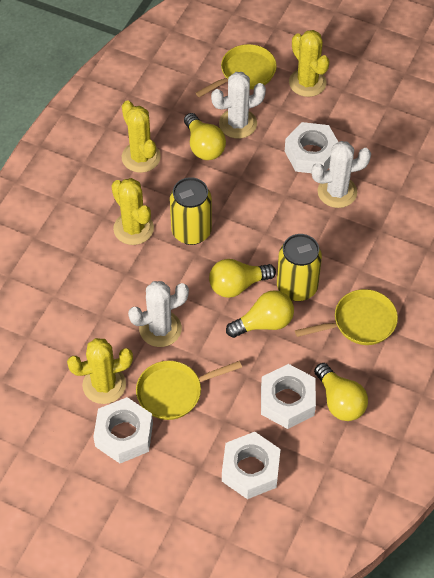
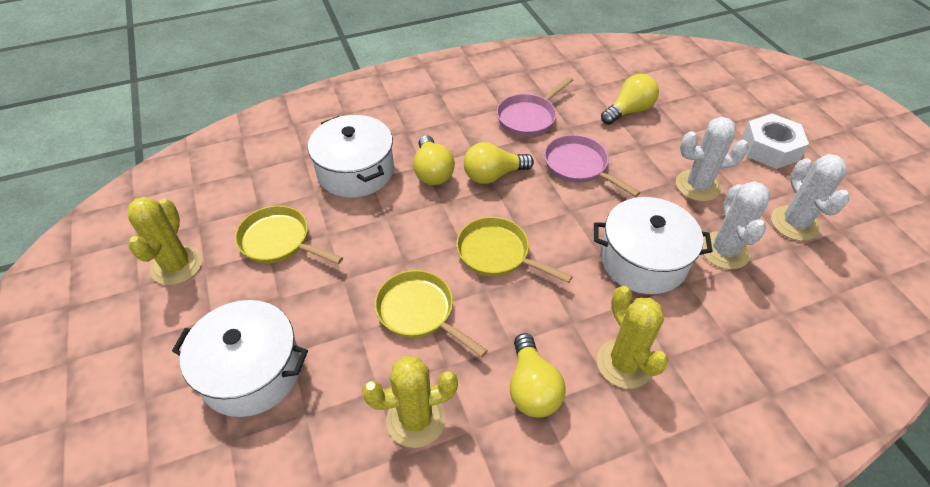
pink pan: 0 -> 2
white nut: 4 -> 1
white pot: 0 -> 3
yellow cactus: 4 -> 3
yellow can: 2 -> 0

